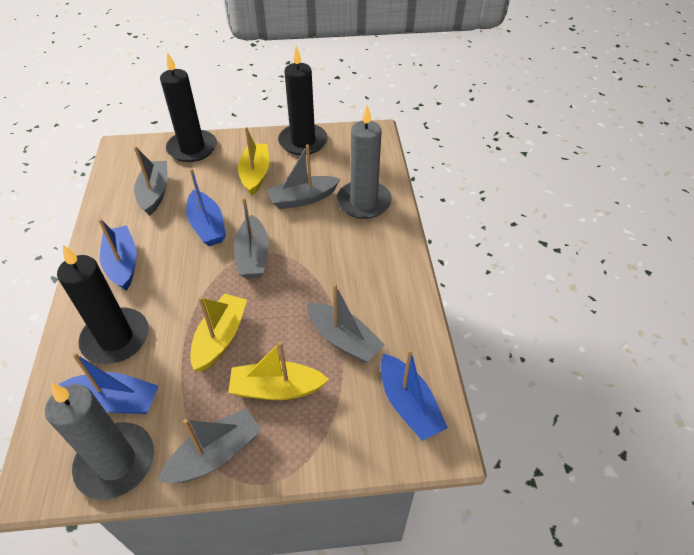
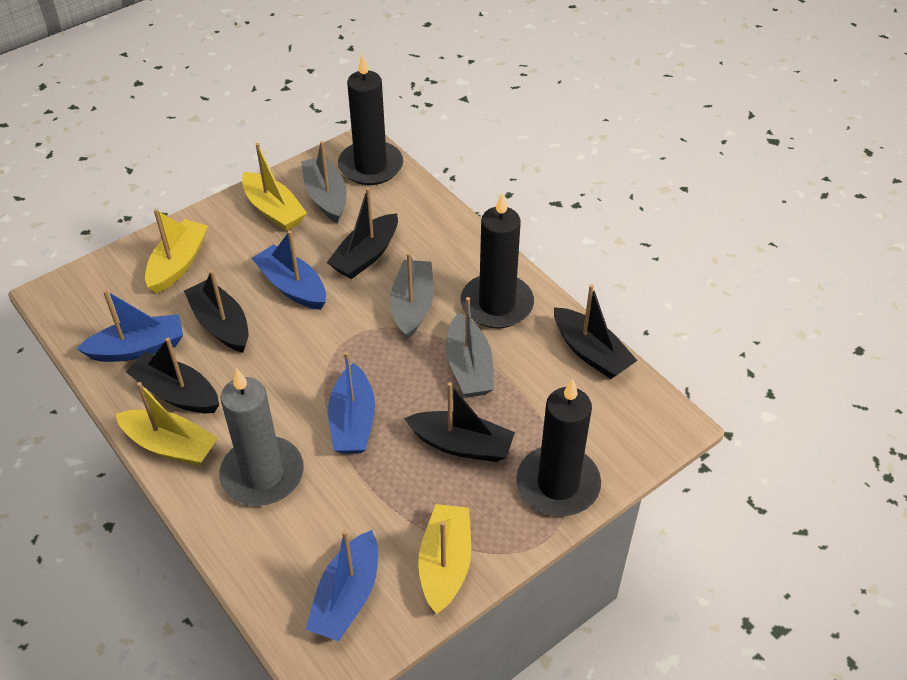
black boat: 0 -> 5
grey boat: 5 -> 3
grey candle: 2 -> 1
yellow boat: 3 -> 4

